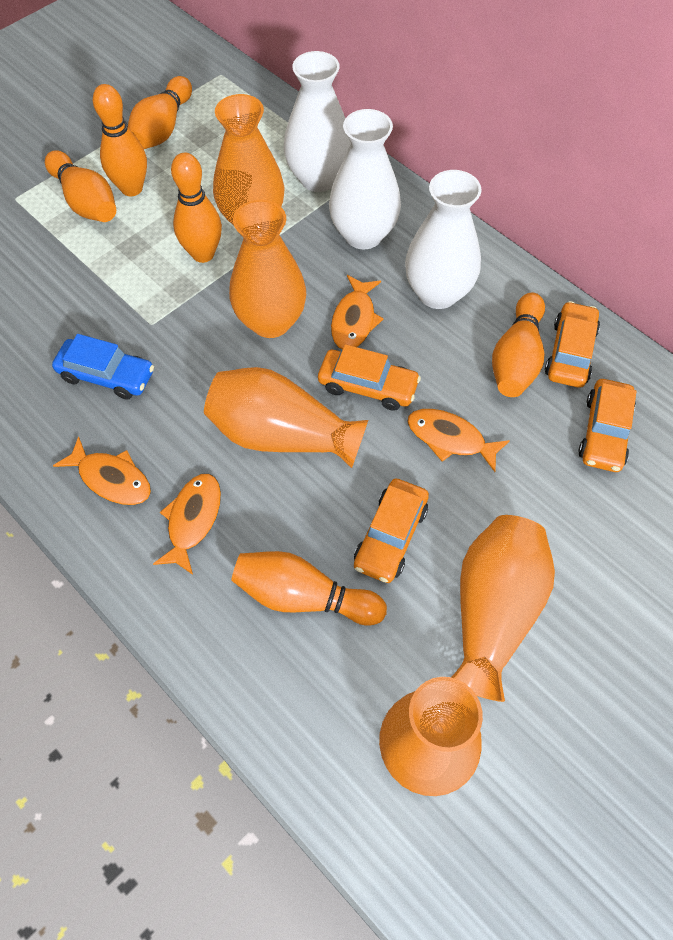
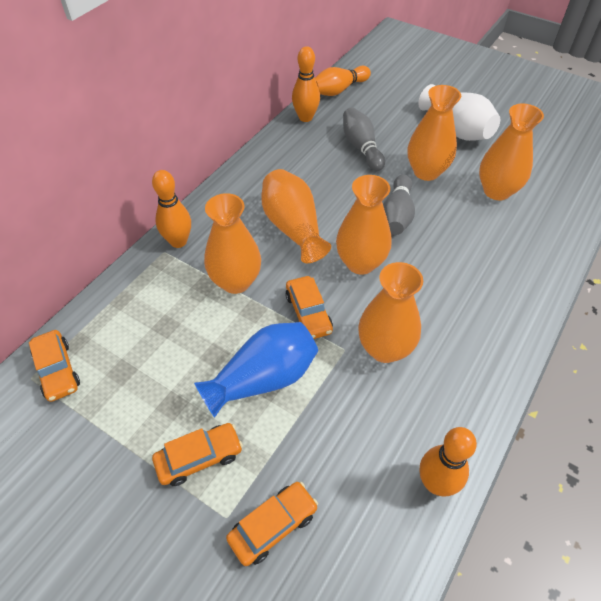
blue car: 1 -> 0
blue vase: 0 -> 1
grey bowling pin: 0 -> 2
orange bowling pin: 6 -> 4
orange fish: 4 -> 0
orange vase: 5 -> 6
white vase: 3 -> 1

